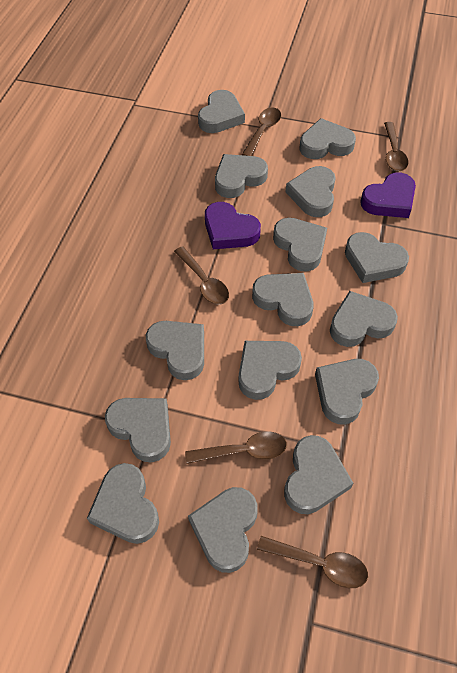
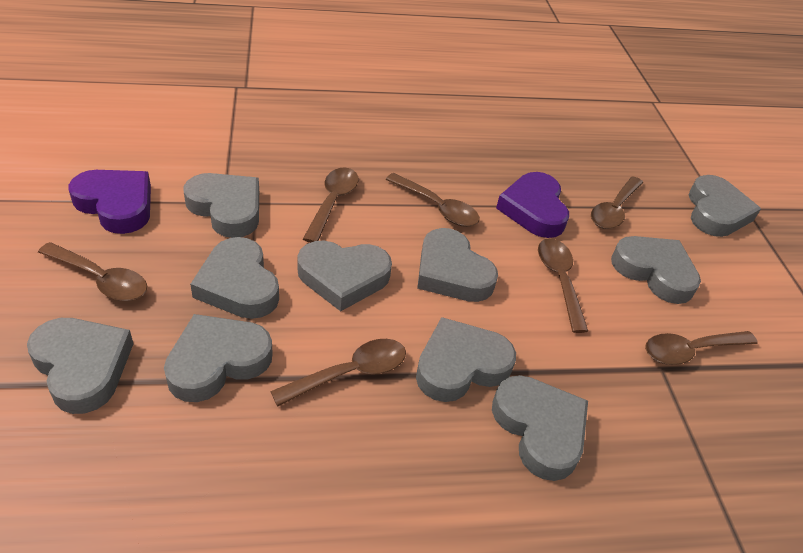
brown spoon: 5 -> 7
grey heart: 15 -> 10

